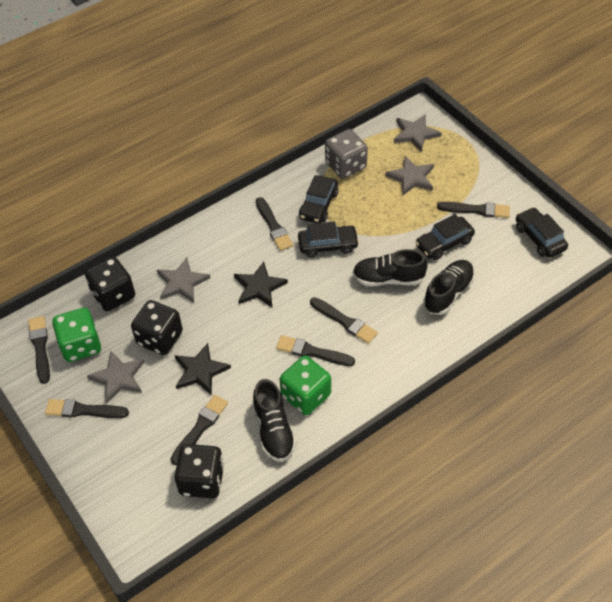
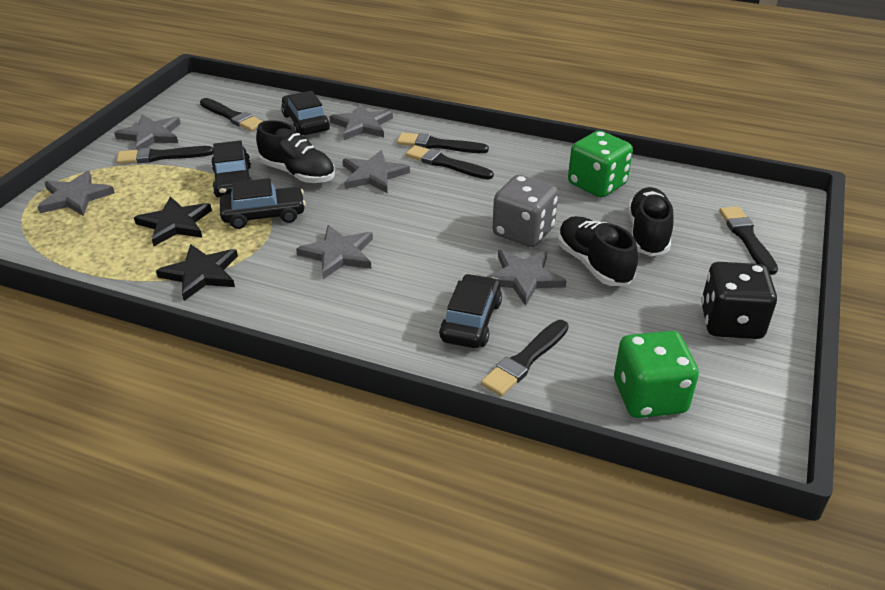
black brush: 7 -> 6
black dice: 3 -> 1
grey star: 4 -> 6

